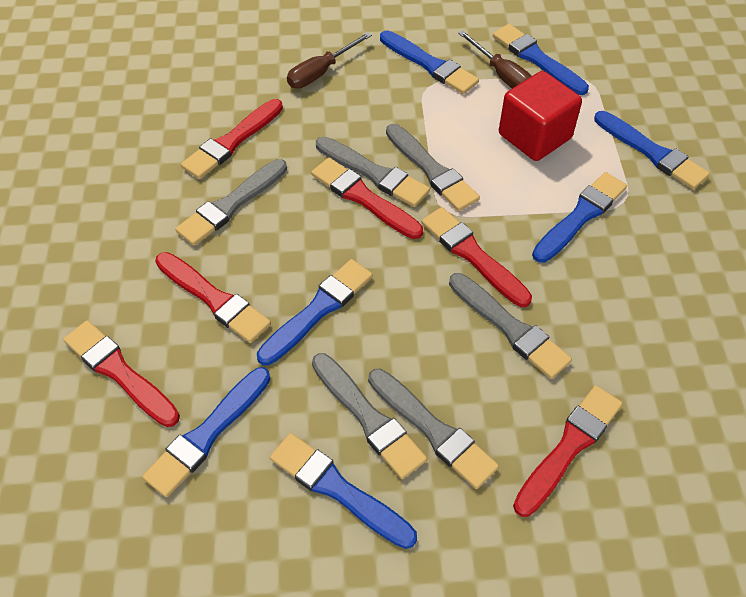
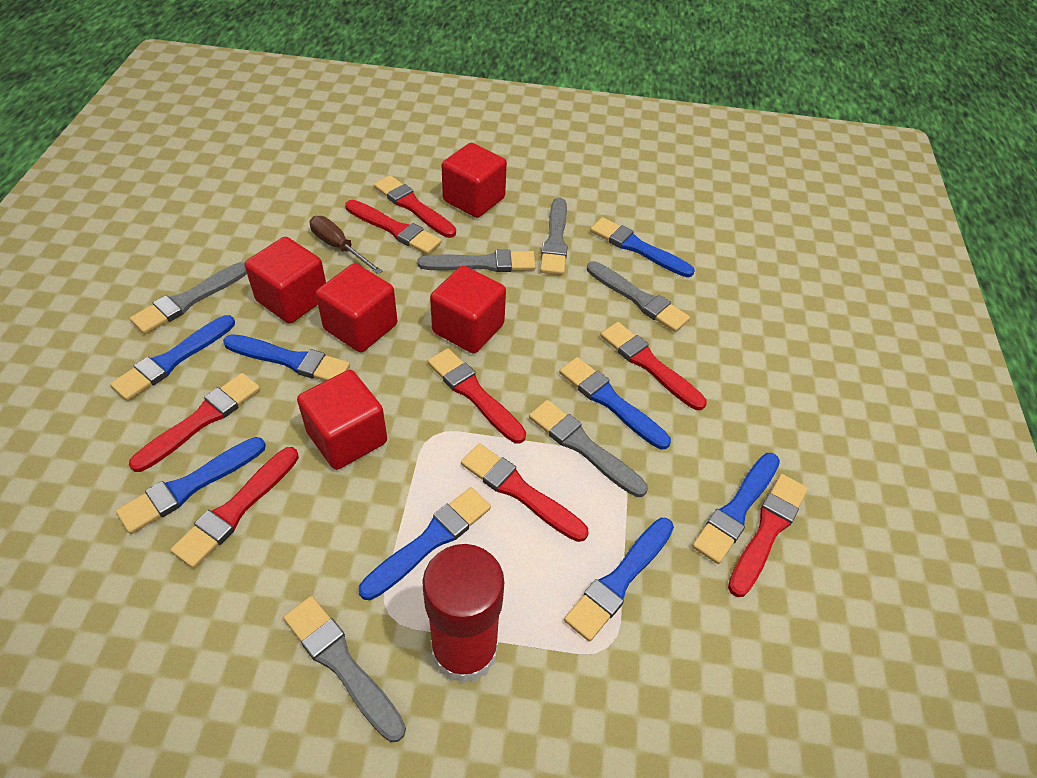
blue brush: 7 -> 8
brown screwdriver: 2 -> 1
red brush: 6 -> 8
red cube: 1 -> 5
red glue stick: 0 -> 1

